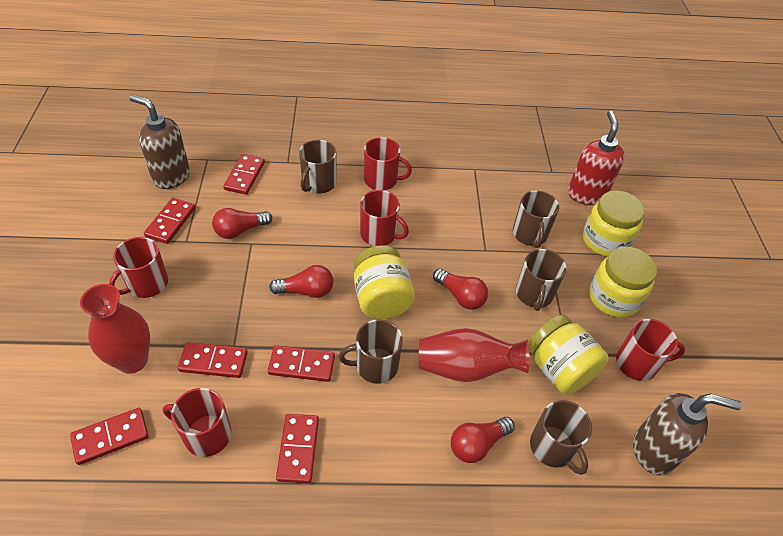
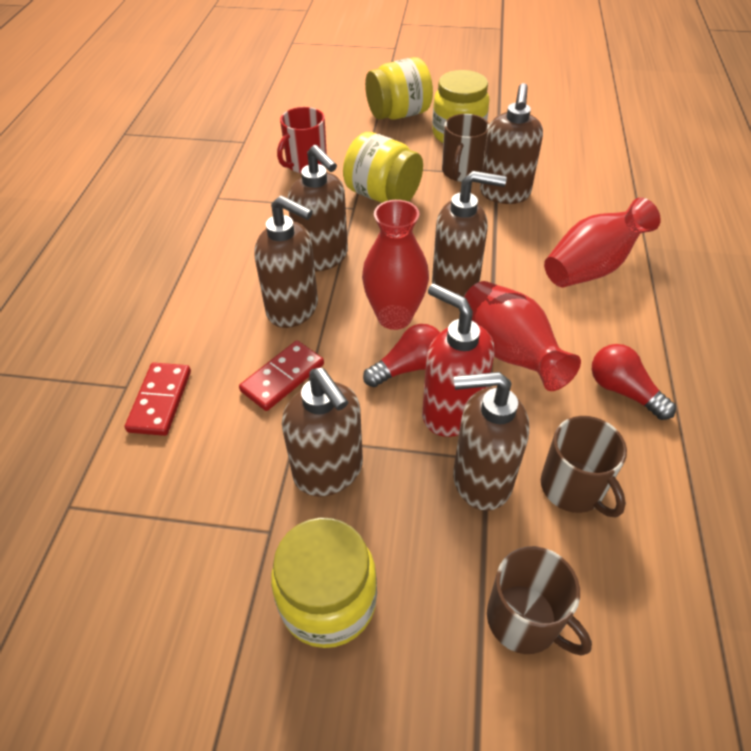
brown mug: 5 -> 3
brown soap dispenser: 2 -> 6
red domino: 6 -> 2
red light bulb: 4 -> 2
red mug: 5 -> 1
red vase: 2 -> 3

